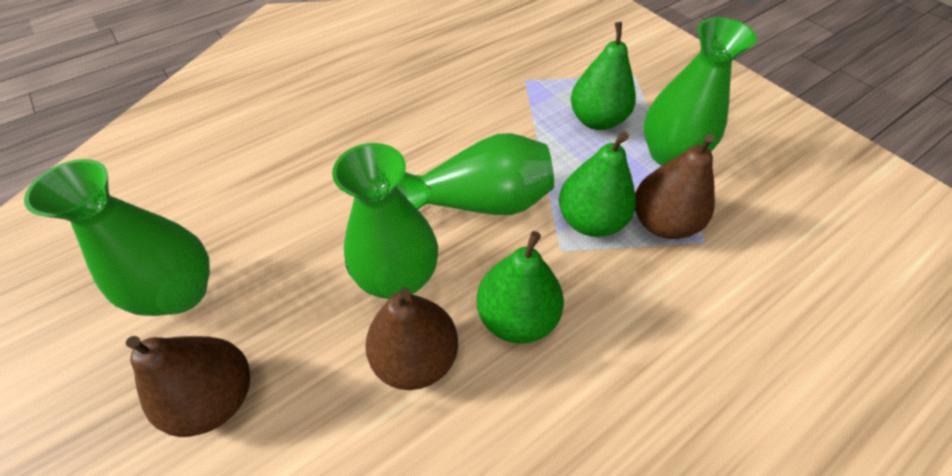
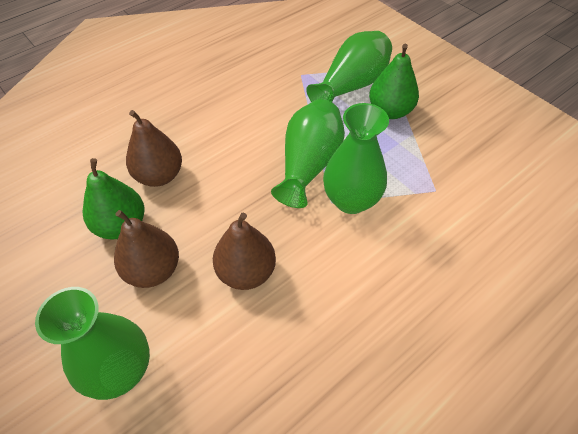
green pear: 3 -> 2

